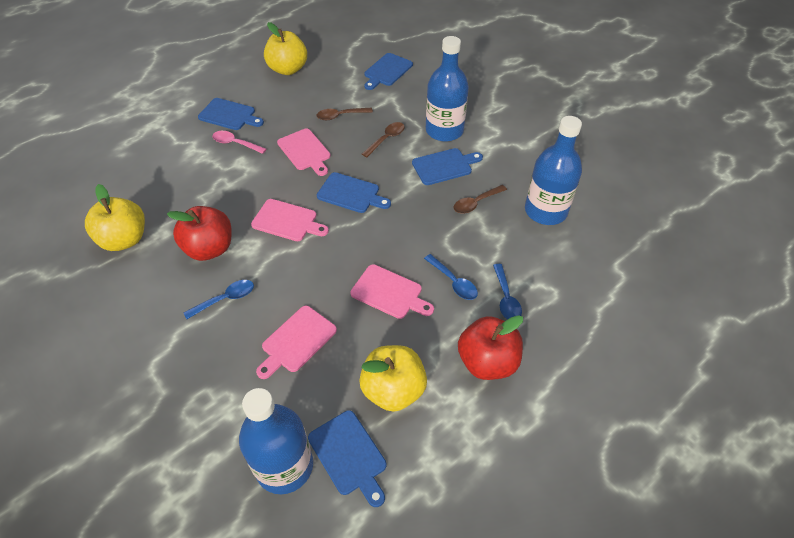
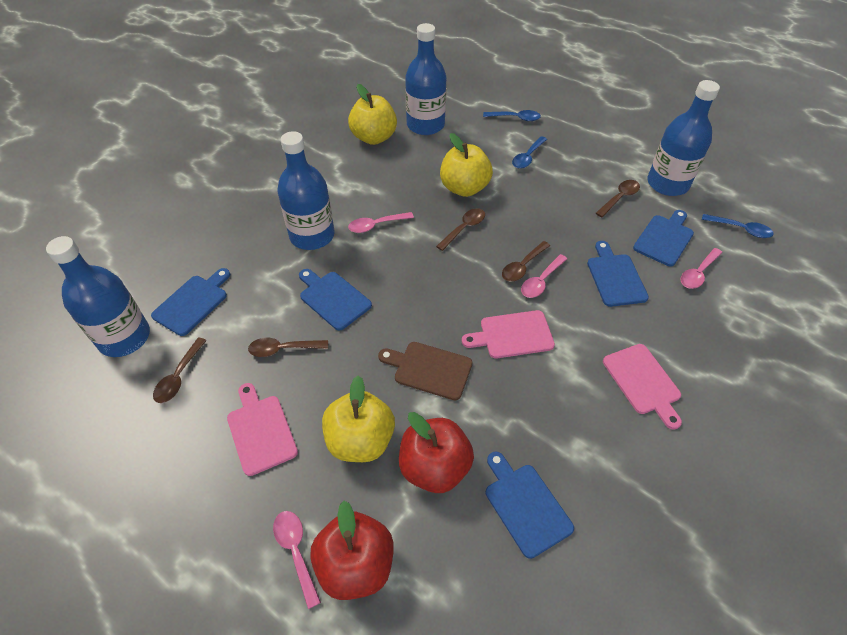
blue bottle: 3 -> 4
brown cutting board: 0 -> 1
brown spoon: 3 -> 5
pink cutting board: 4 -> 3
pink spoon: 1 -> 4

